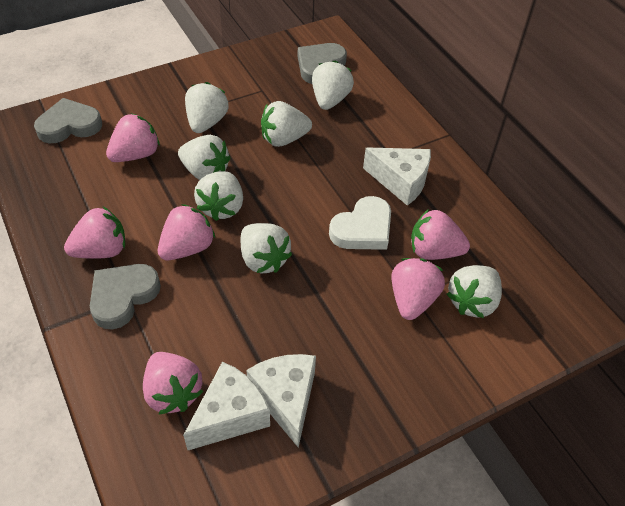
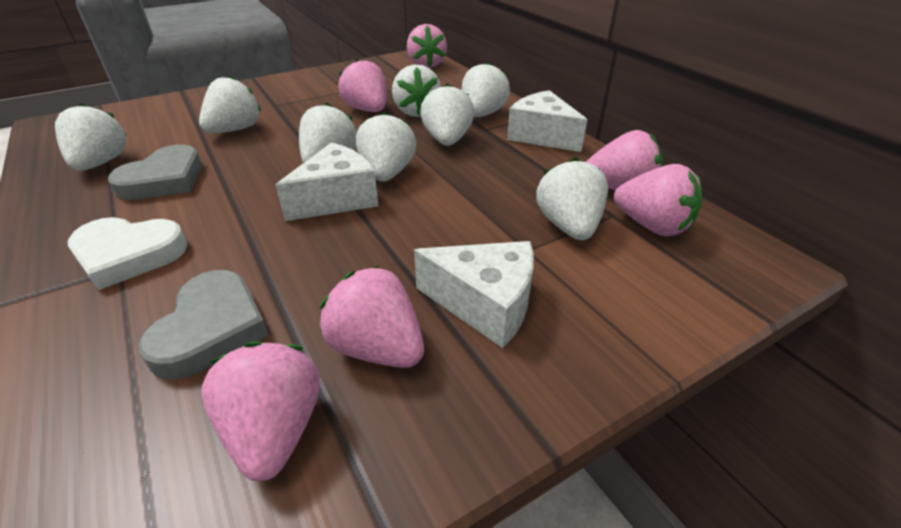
grey heart: 3 -> 2
white strawberry: 7 -> 8

